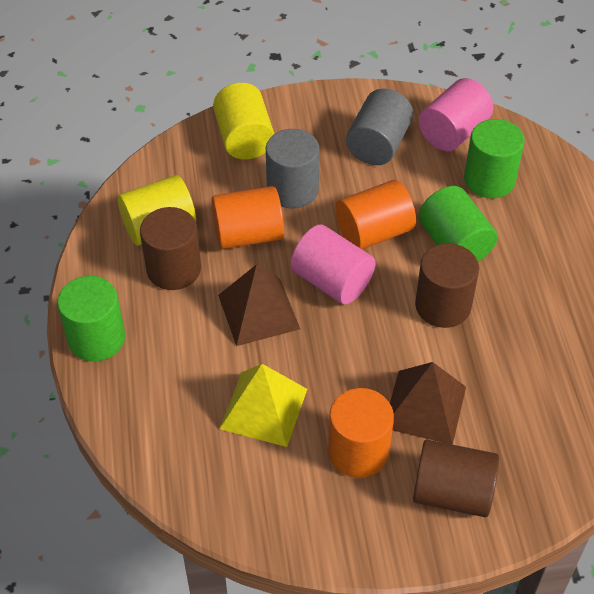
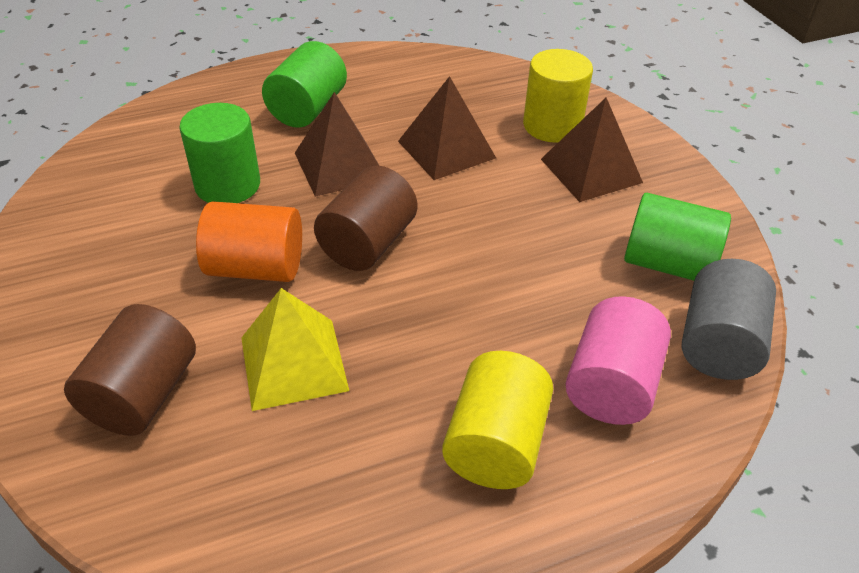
brown cylinder: 3 -> 2
brown pyramid: 2 -> 3
grey cylinder: 2 -> 1
orange cylinder: 3 -> 1
pink cylinder: 2 -> 1

